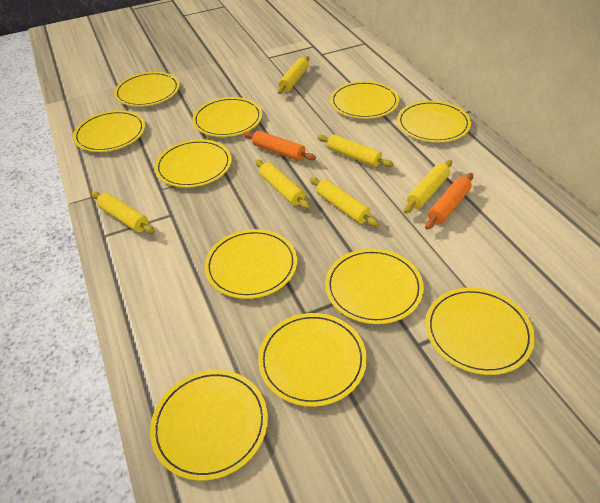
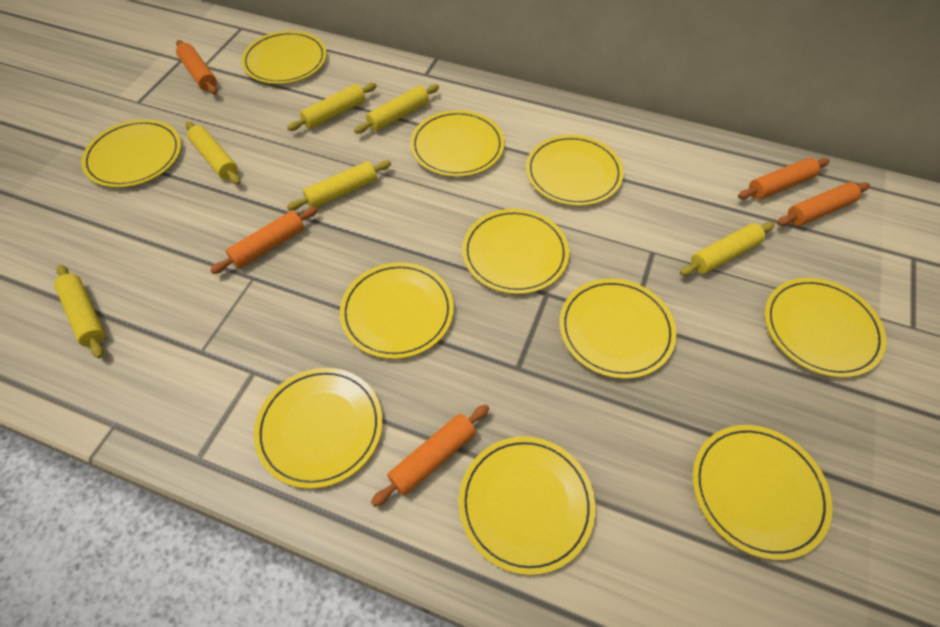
orange rolling pin: 2 -> 5

